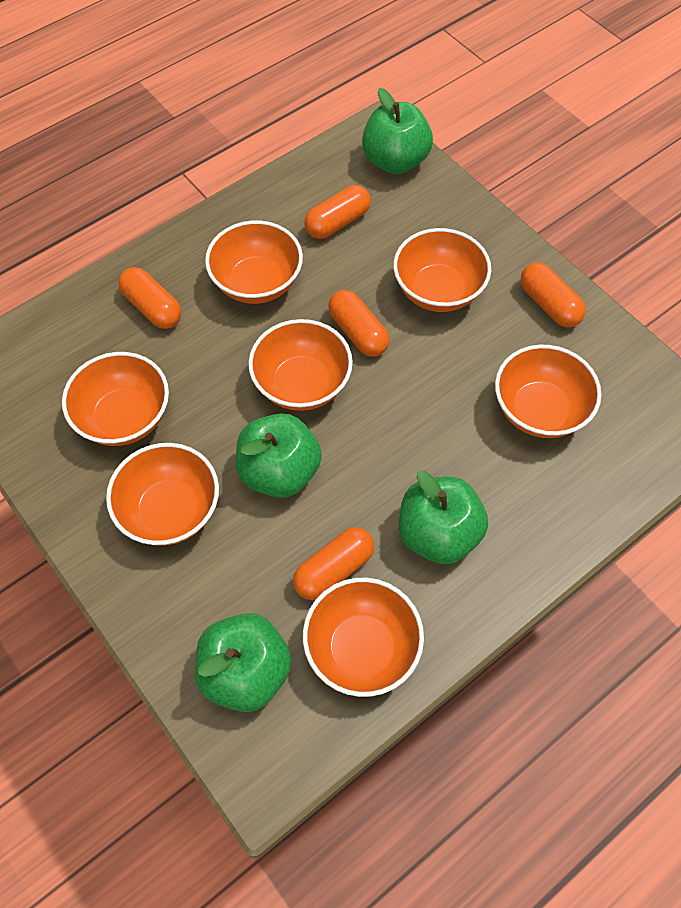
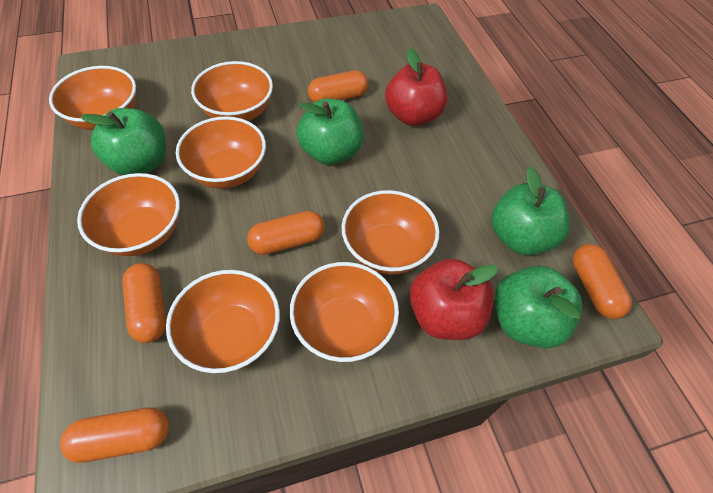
red apple: 0 -> 2

